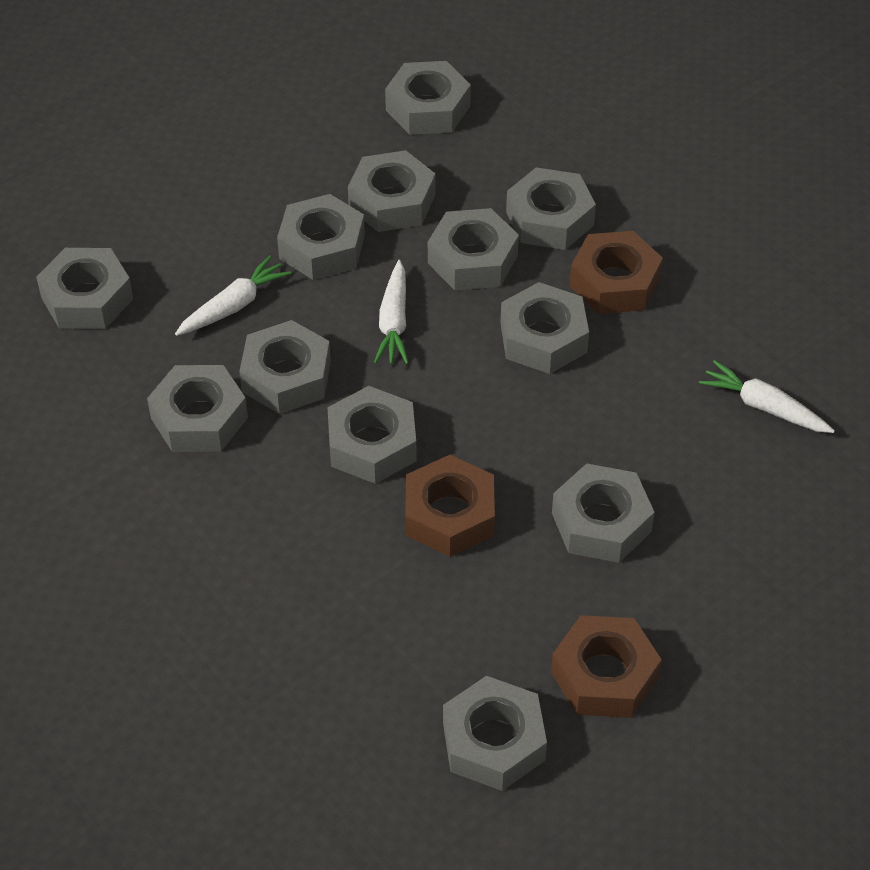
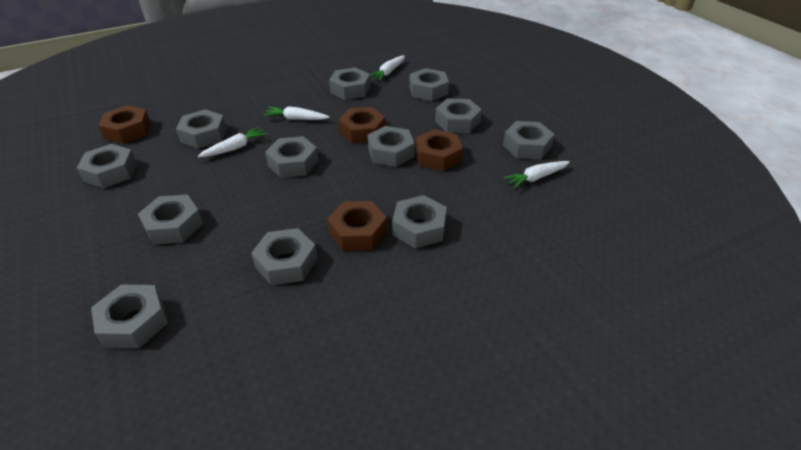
brown nut: 3 -> 4
white carrot: 3 -> 4

